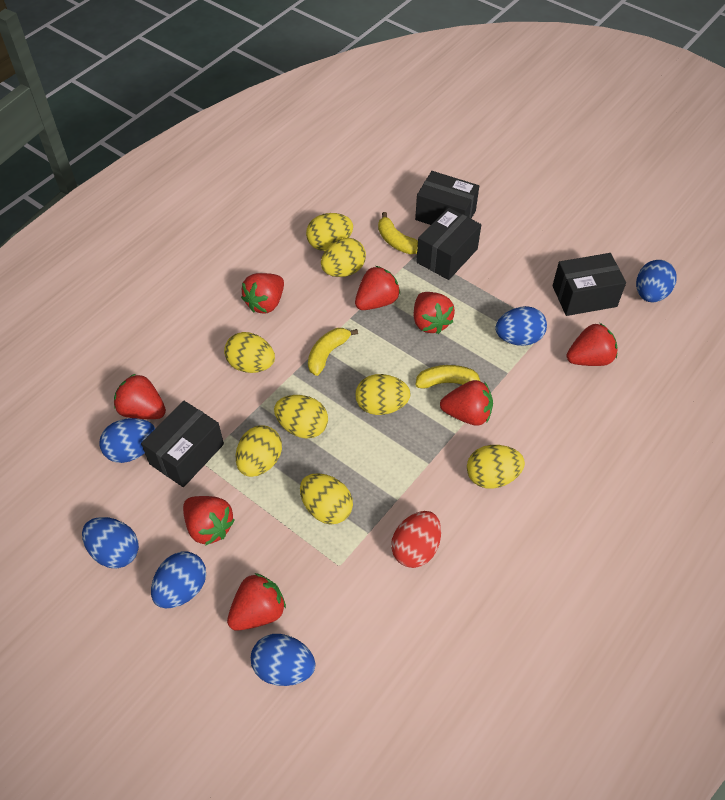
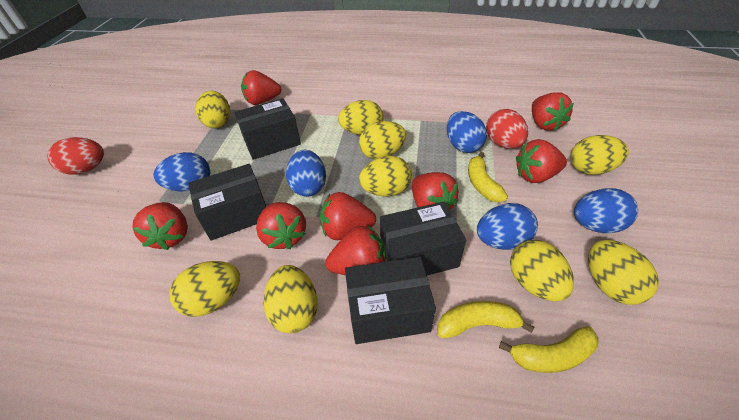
blue egg: 6 -> 5
red egg: 1 -> 2
yellow egg: 8 -> 9

